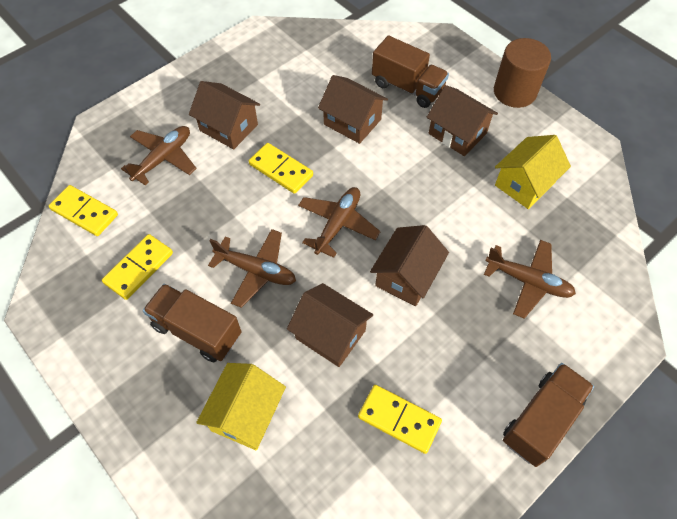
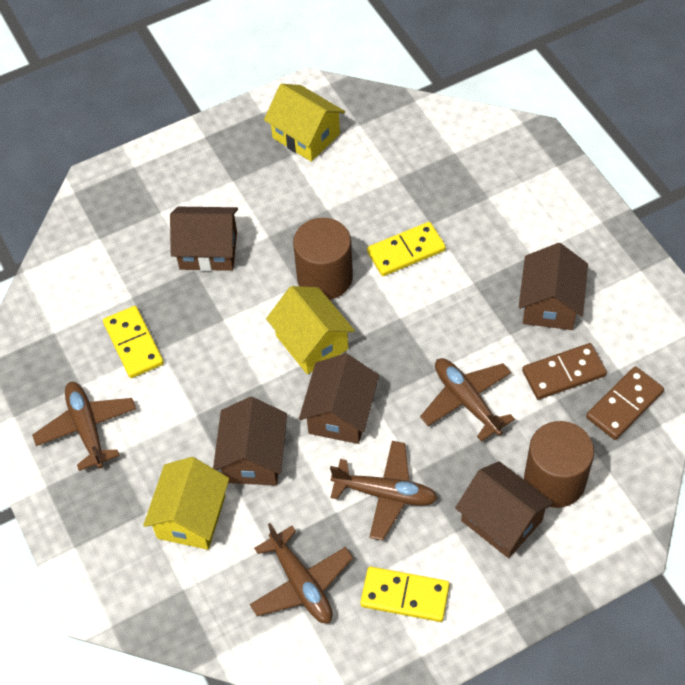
brown cylinder: 1 -> 2
brown domino: 0 -> 2
brown truck: 3 -> 0
yellow domino: 4 -> 3
yellow house: 2 -> 3

